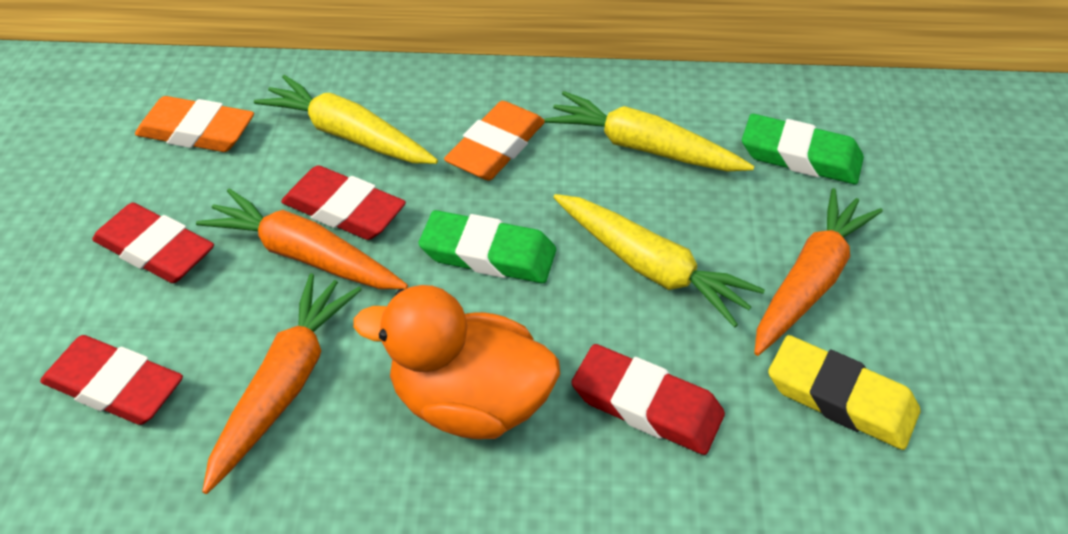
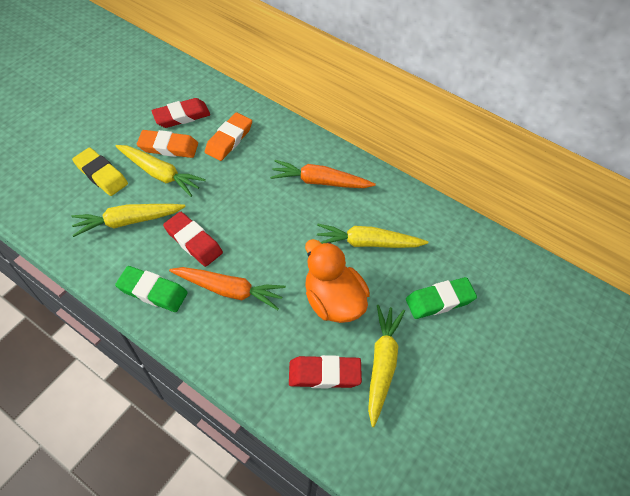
orange carrot: 3 -> 2
red eraser: 4 -> 3
yellow carrot: 3 -> 4

